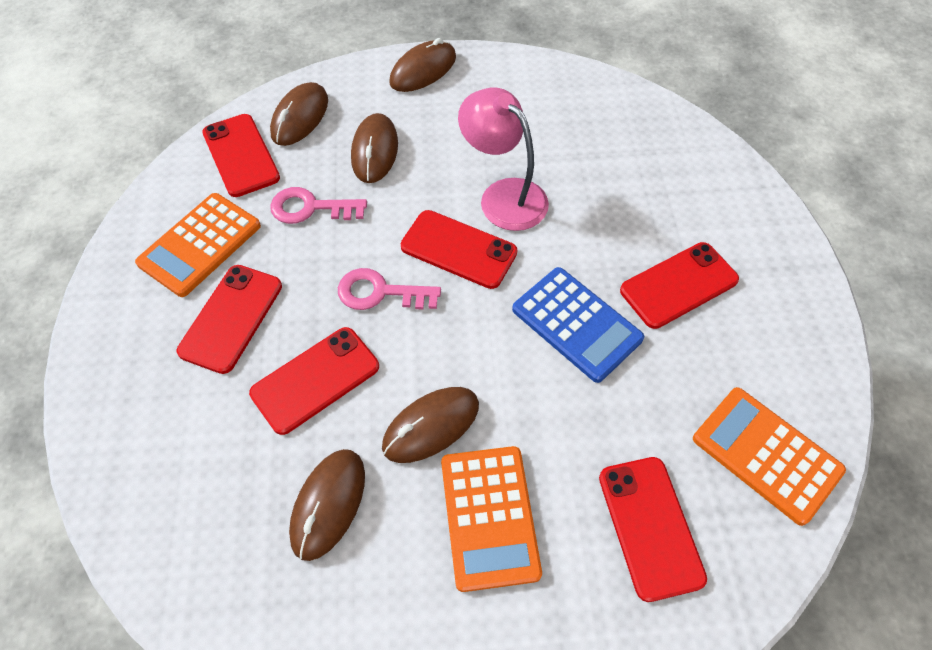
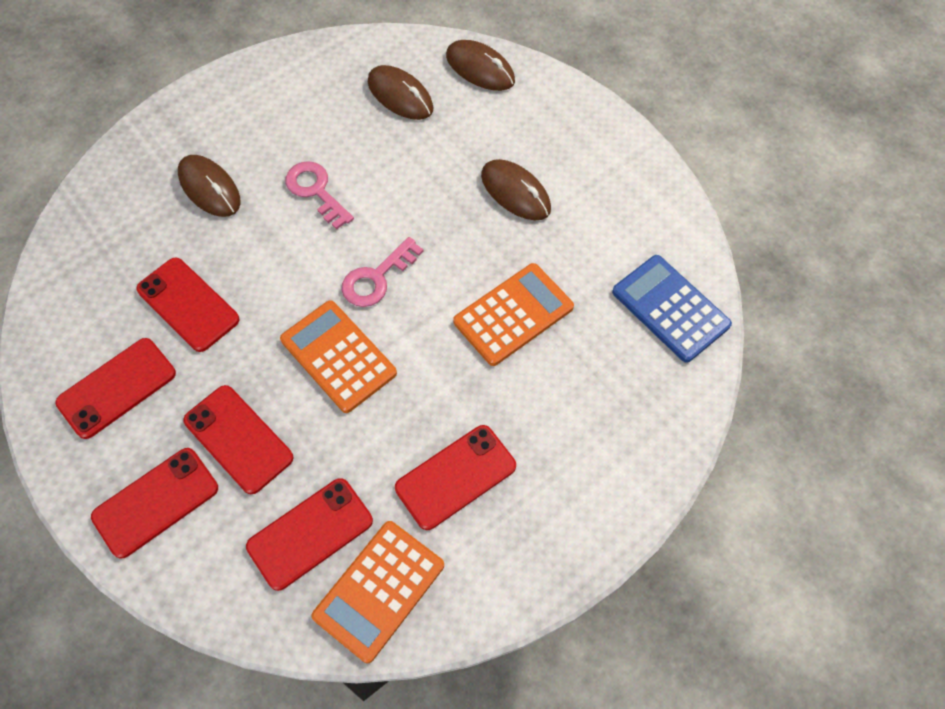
brown mouse: 5 -> 4
pink lamp: 1 -> 0

